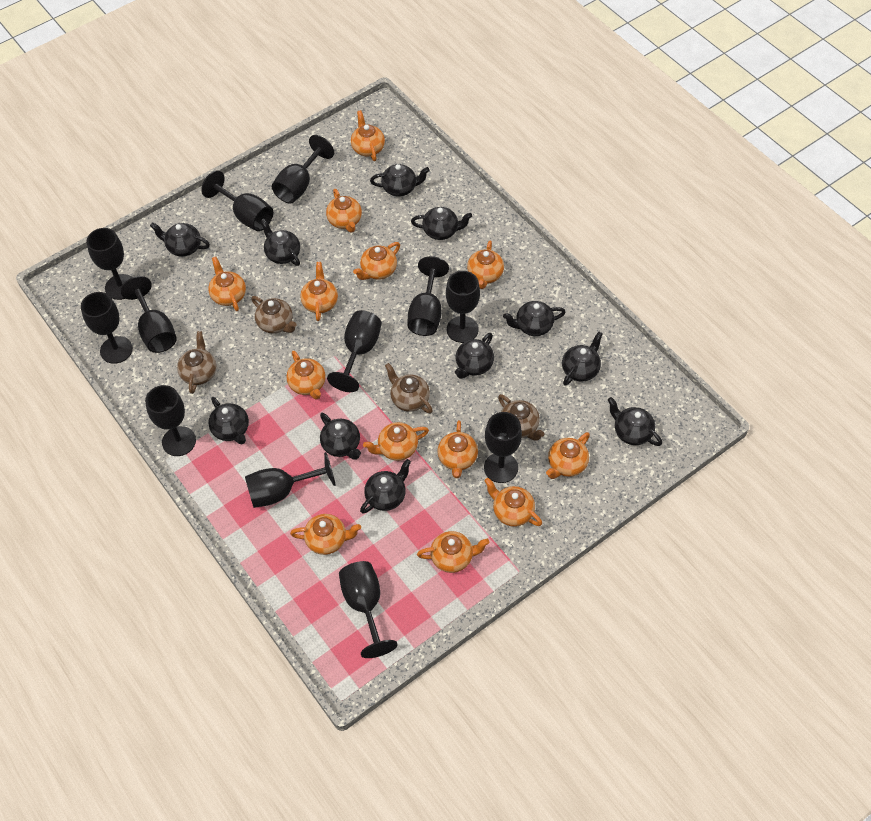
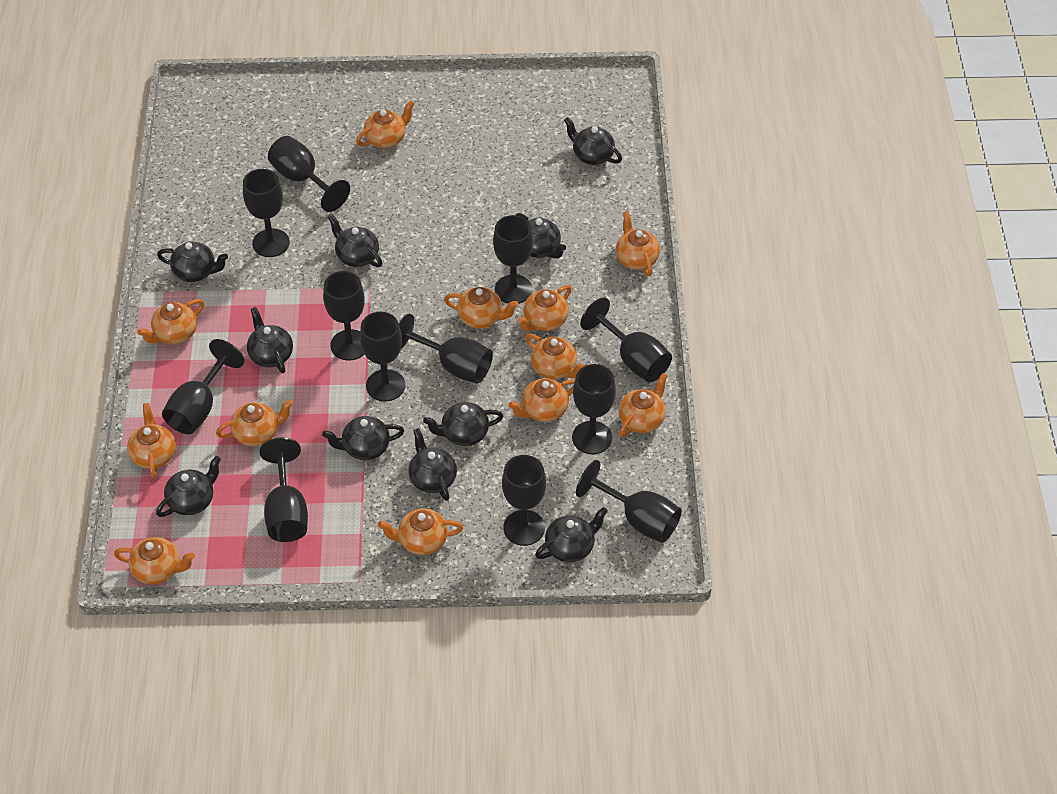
black teapot: 11 -> 10
brown teapot: 4 -> 0
orange teapot: 13 -> 12

